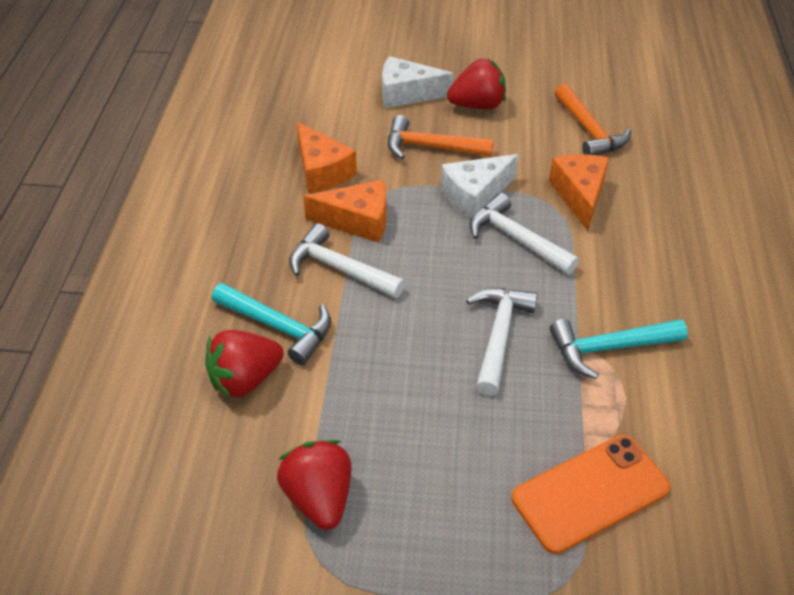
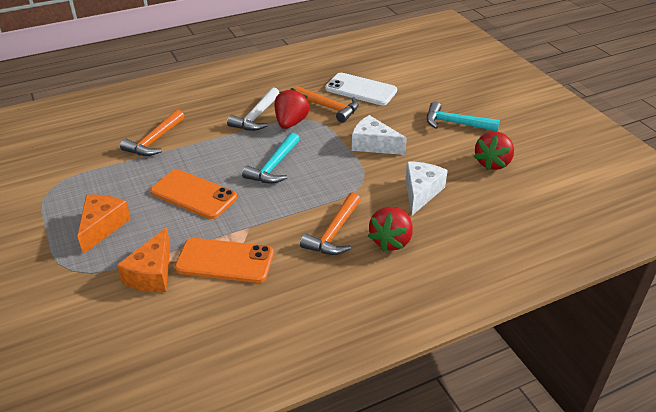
orange cheese: 3 -> 2
orange hammer: 2 -> 3
orange phone: 1 -> 2
white hammer: 3 -> 1
white phone: 0 -> 1

